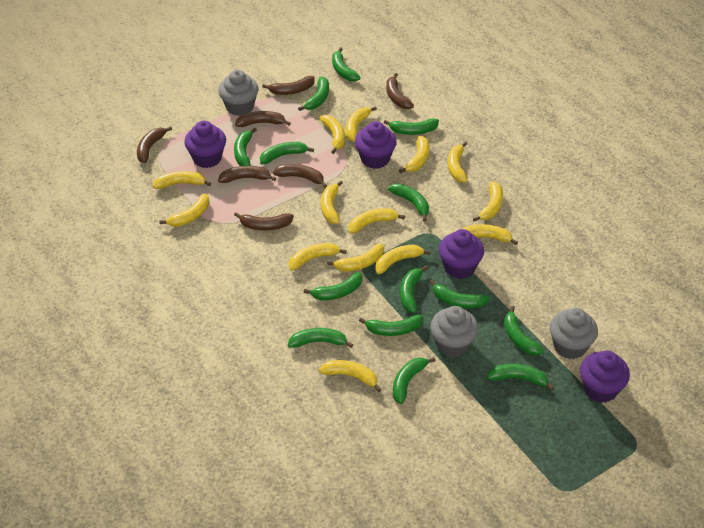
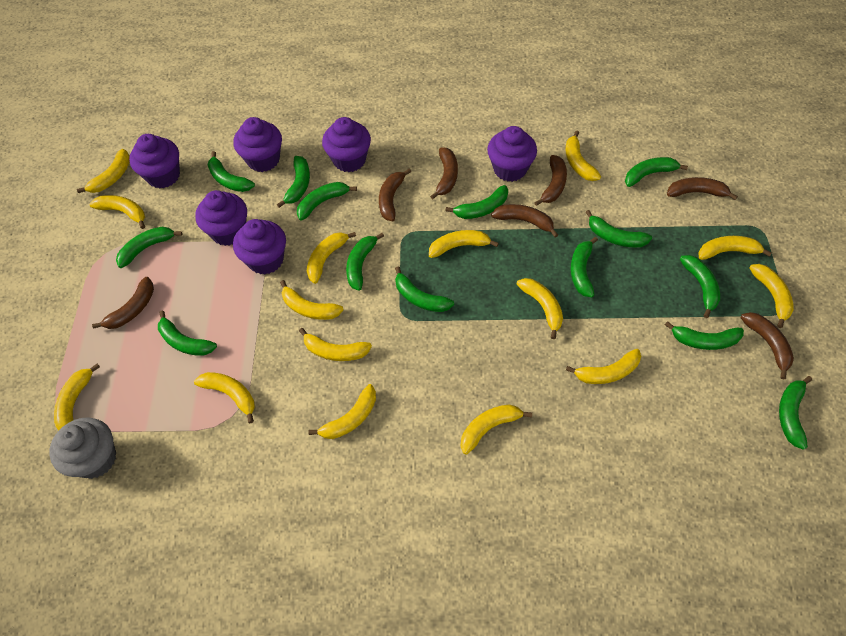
grey cupcake: 3 -> 1
purple cupcake: 4 -> 6
yellow banana: 14 -> 15

